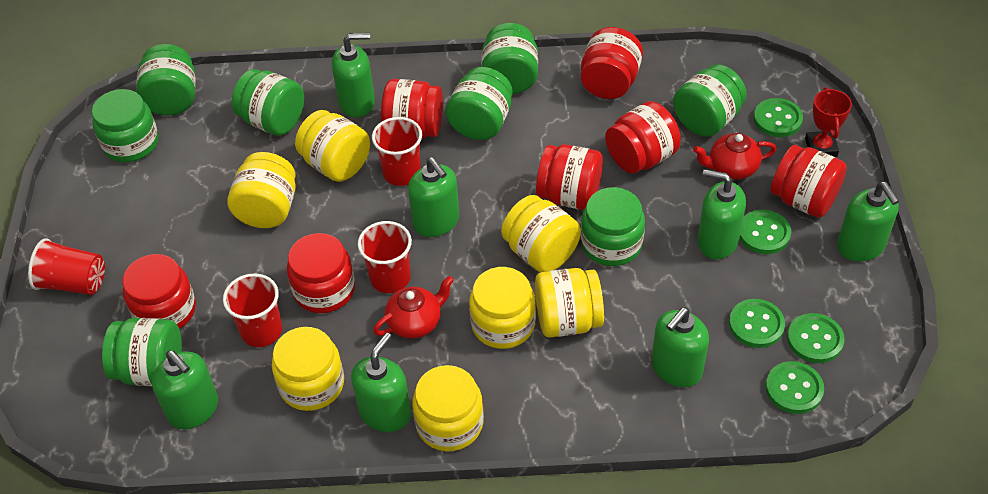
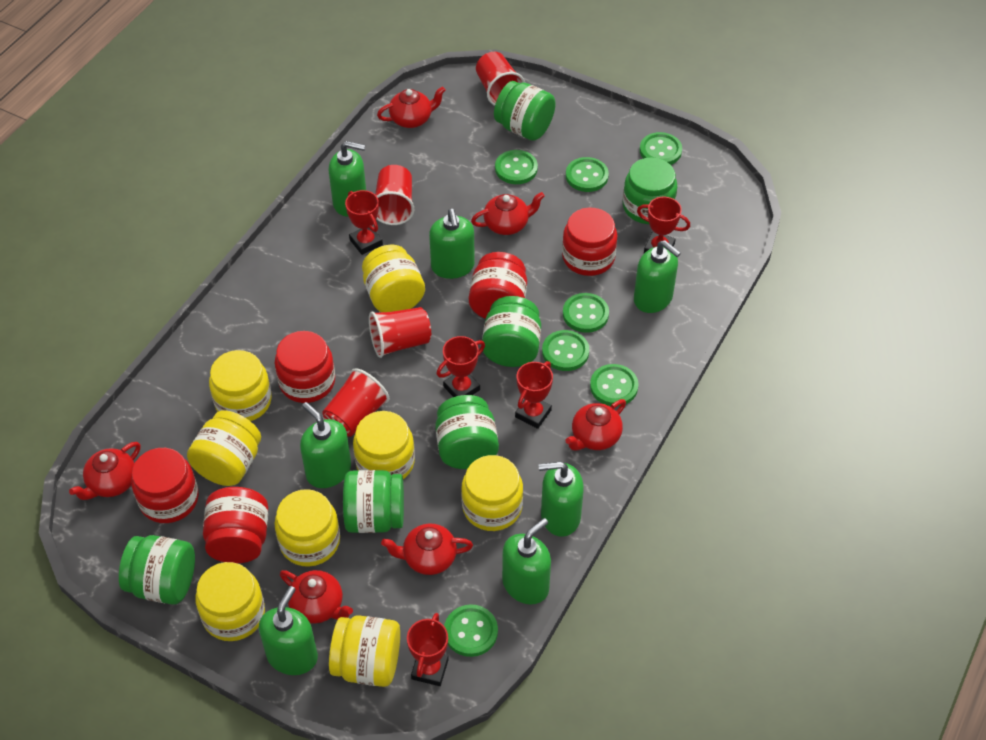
green button: 5 -> 7
green jar: 8 -> 6
red jar: 7 -> 5
red teapot: 2 -> 6
red trophy: 1 -> 5
yellow jar: 7 -> 8

